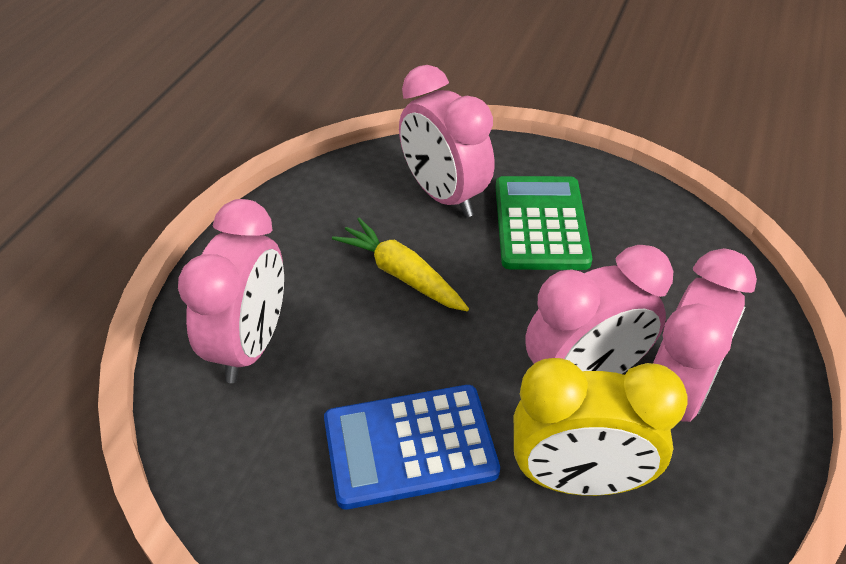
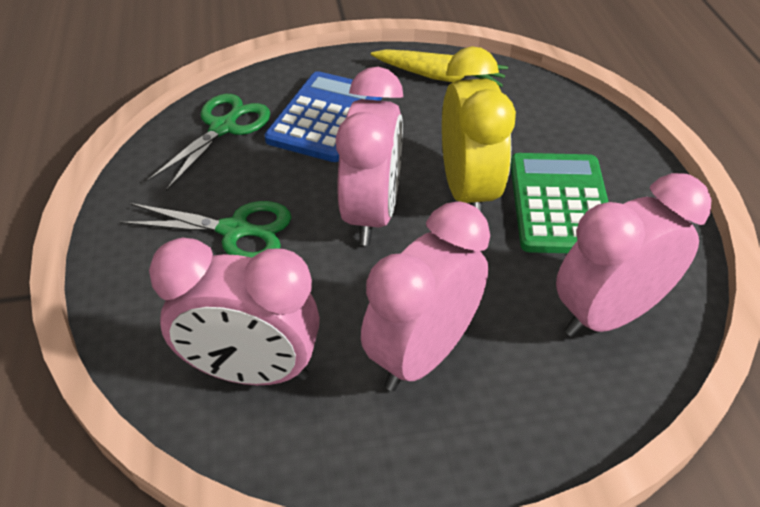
green scissors: 0 -> 2

